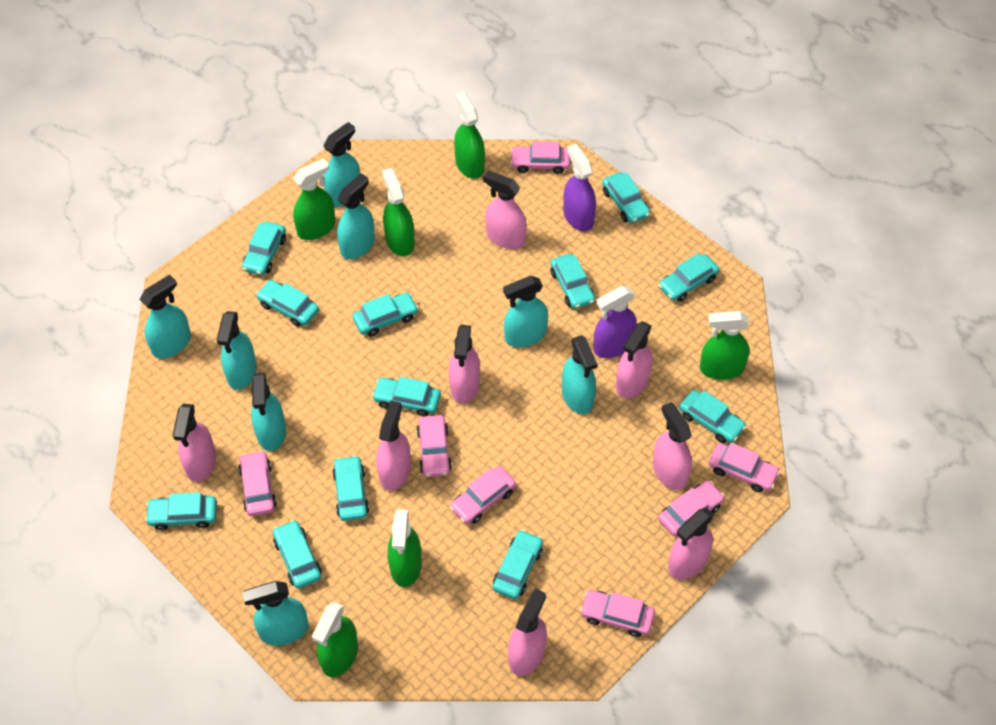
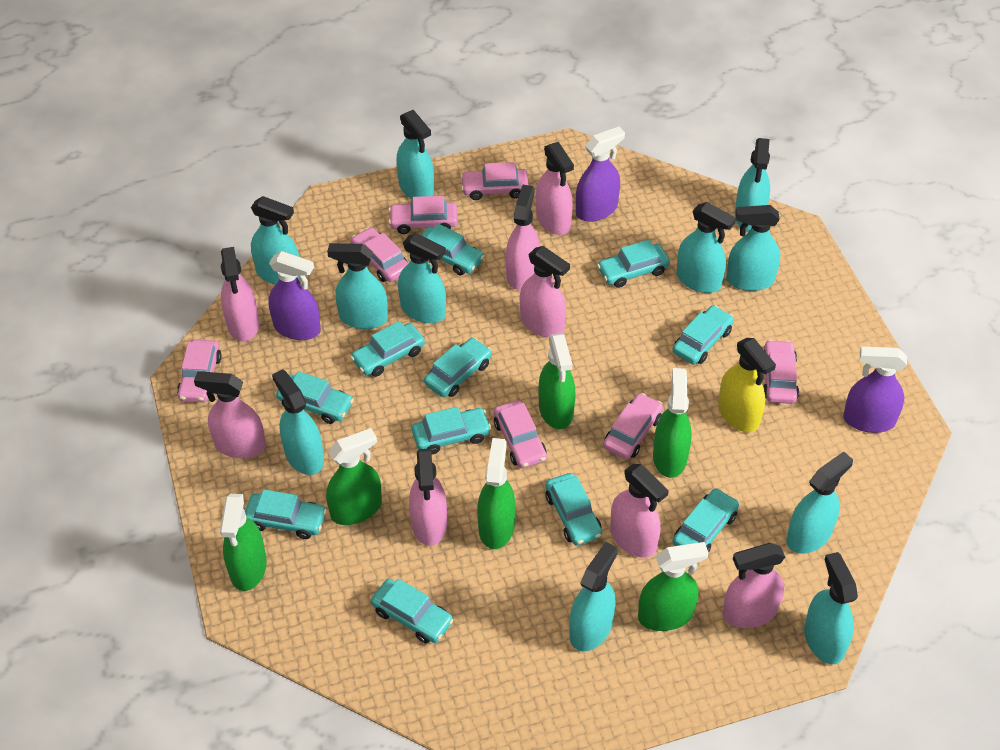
purple spray bottle: 2 -> 3
turquoise car: 12 -> 11
turquoise spray bottle: 8 -> 11
yellow spray bottle: 0 -> 1

